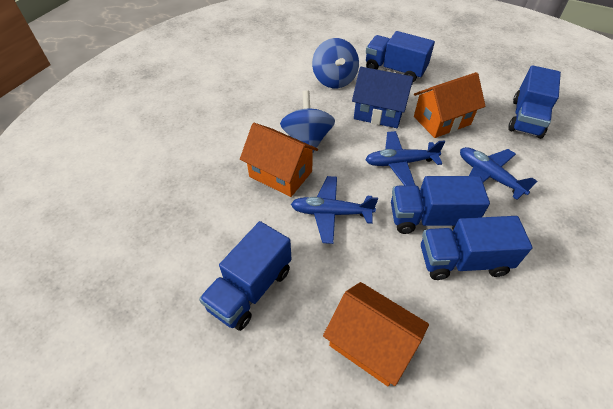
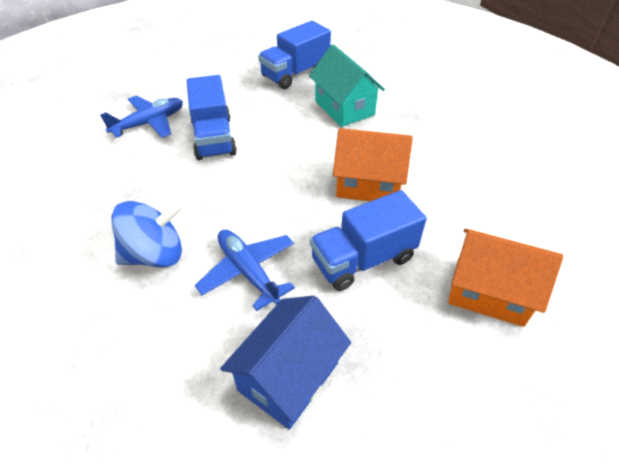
blue plane: 3 -> 2
blue spinning top: 2 -> 1
blue truck: 5 -> 3
orange house: 3 -> 2
turquoise house: 0 -> 1

